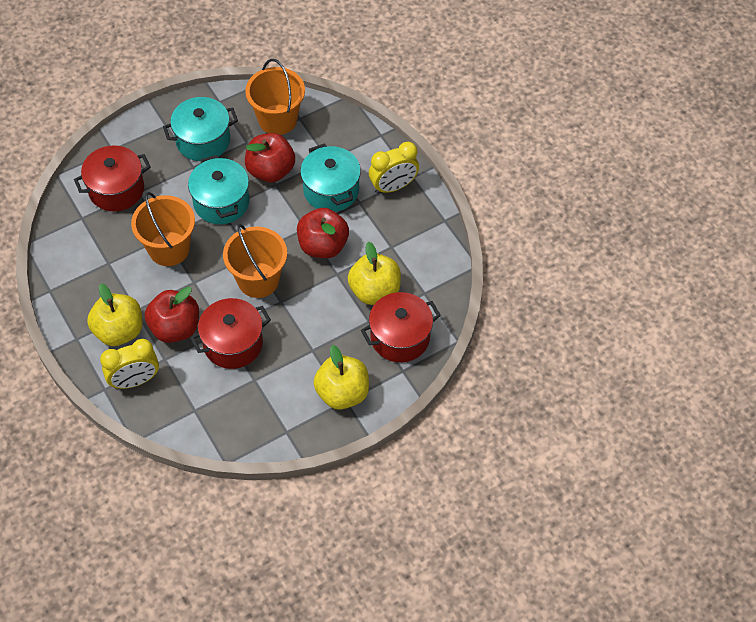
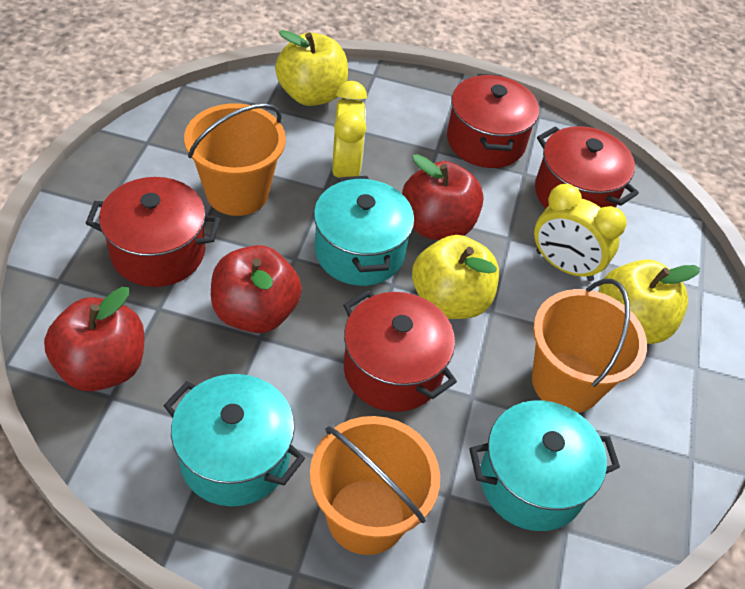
red pot: 3 -> 4

